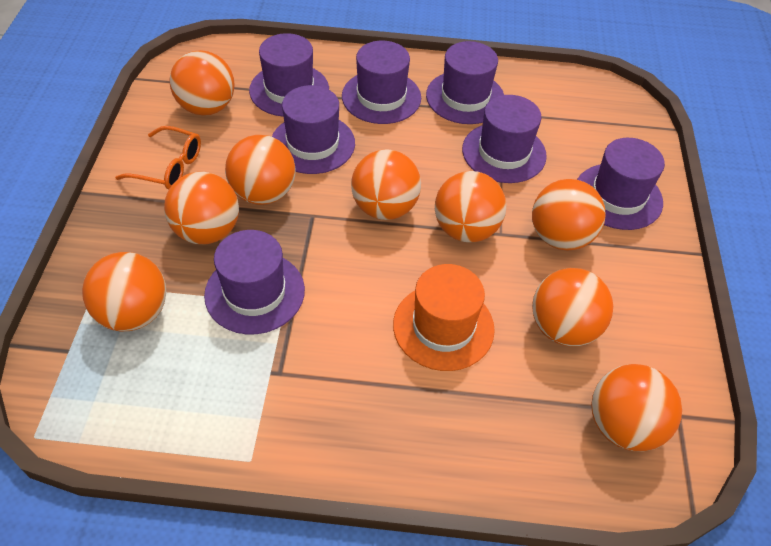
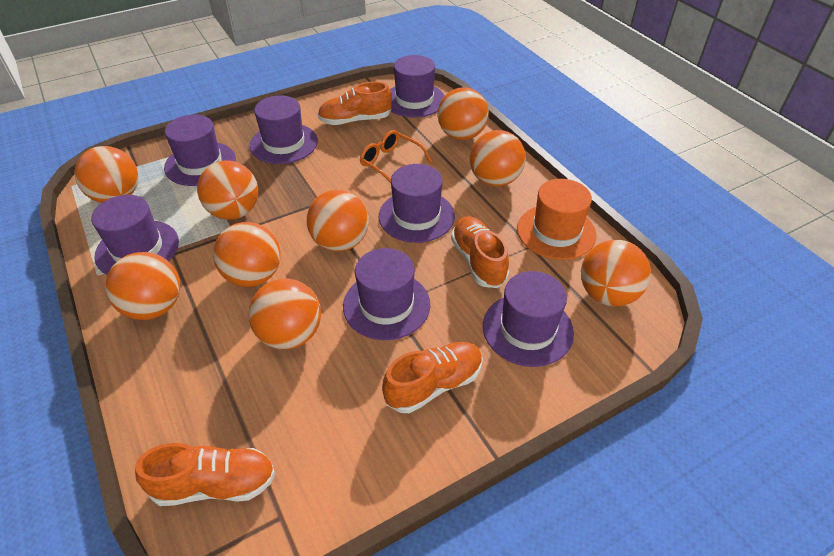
orange shoe: 0 -> 4

